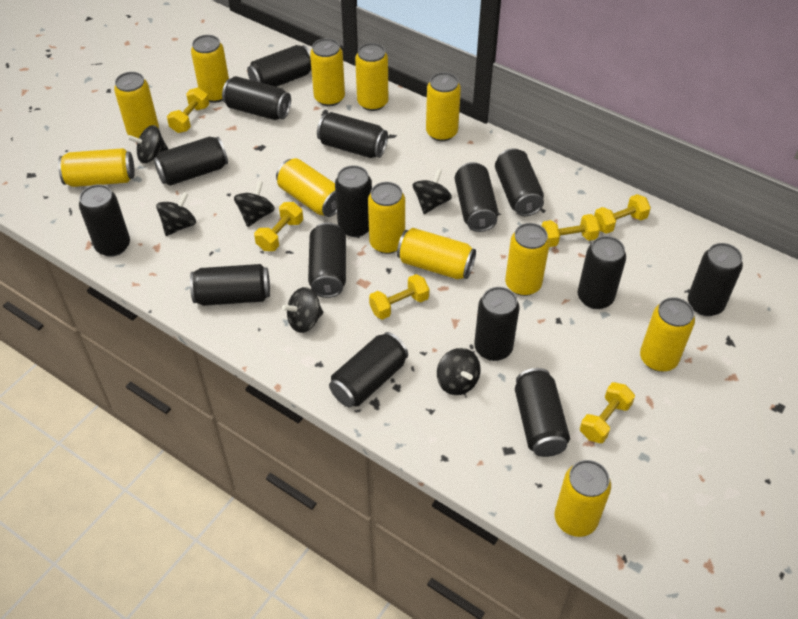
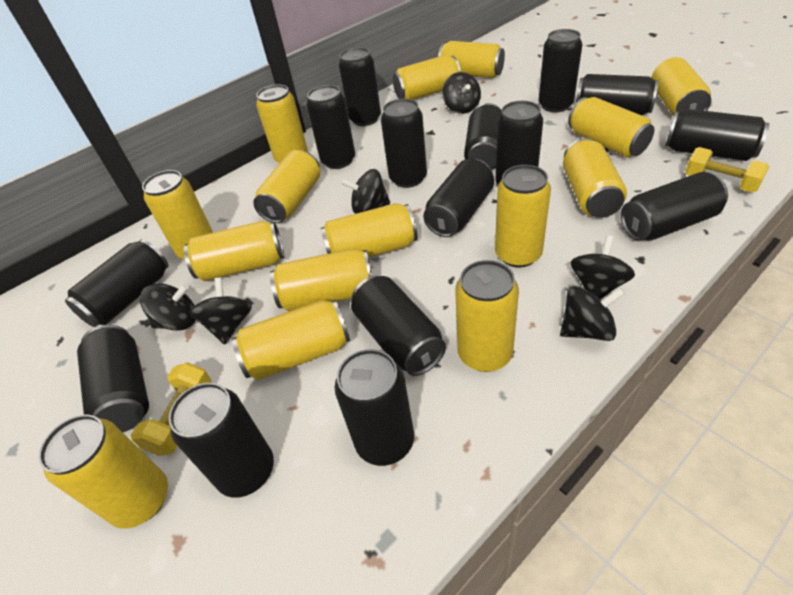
yellow can: 12 -> 15
yellow dumbbell: 6 -> 2

